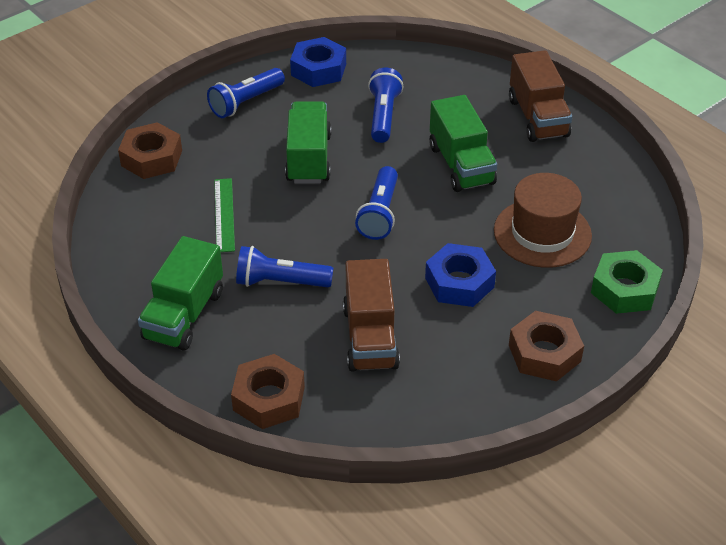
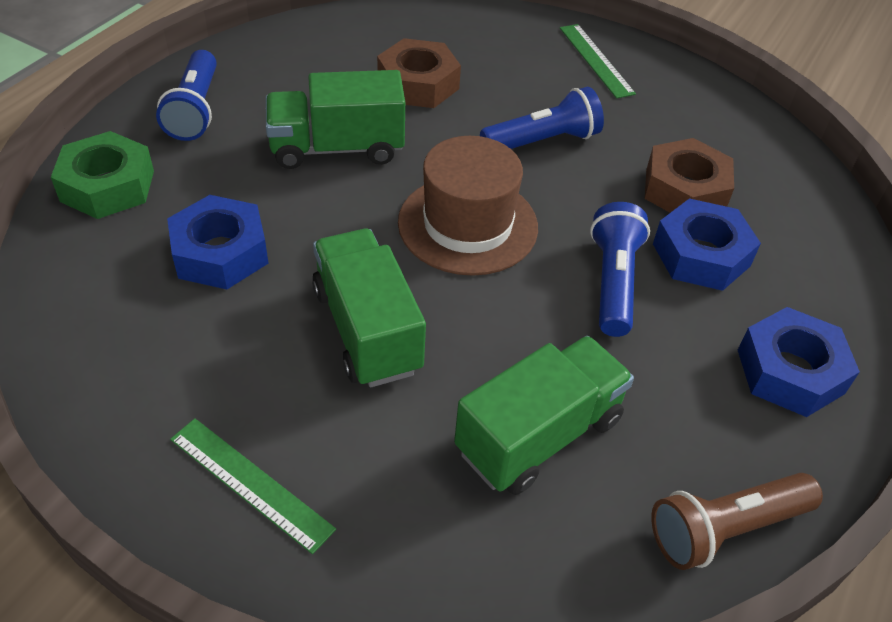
blue flashlight: 4 -> 3
blue nut: 2 -> 3
brown flashlight: 0 -> 1
brown nut: 3 -> 2
brown truck: 2 -> 0
green ruler: 1 -> 2

